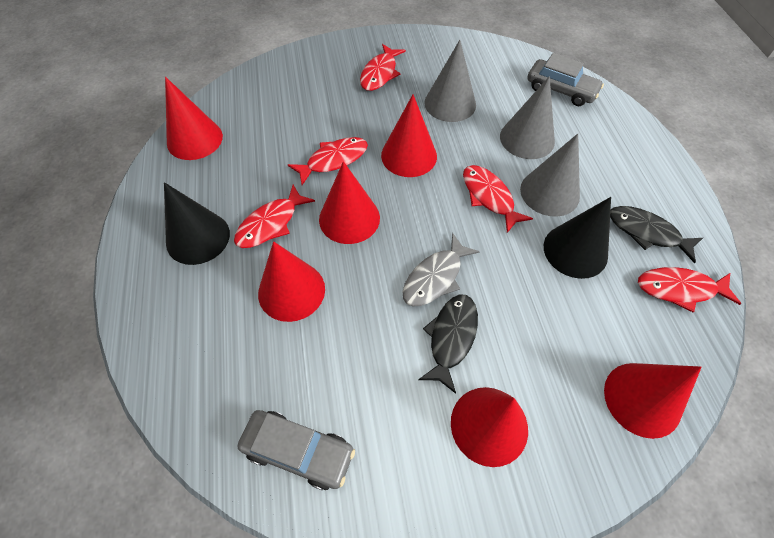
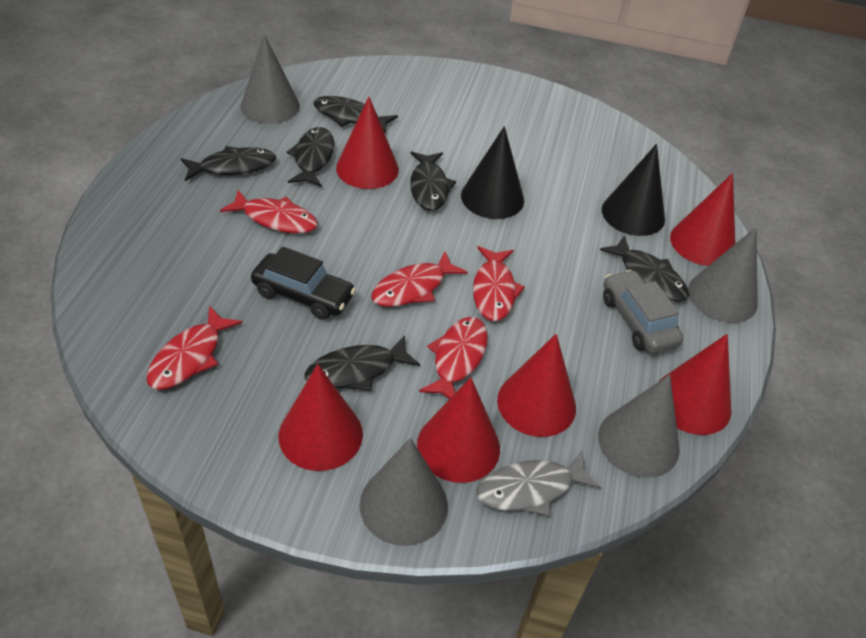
black car: 0 -> 1
black fish: 2 -> 6
grey car: 2 -> 1
grey cone: 3 -> 4

